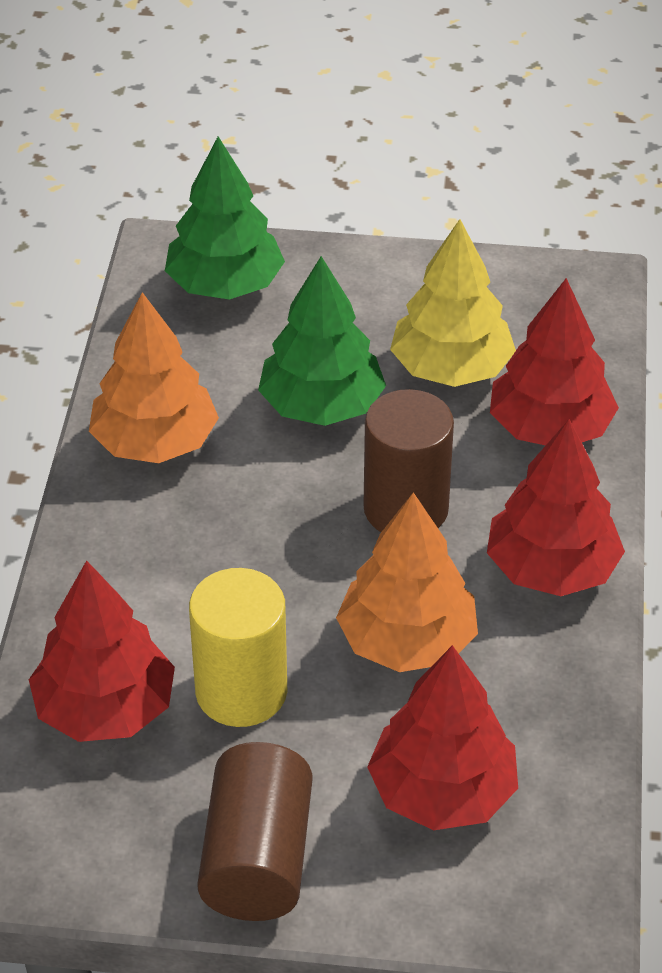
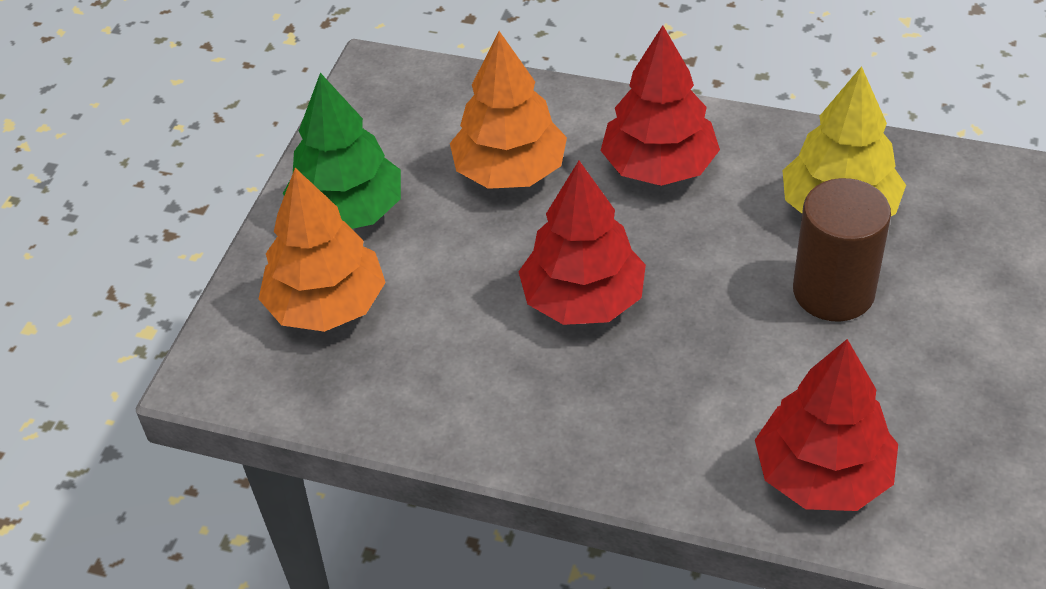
brown cylinder: 2 -> 1
green tree: 2 -> 1
red tree: 4 -> 3
yellow cylinder: 1 -> 0

